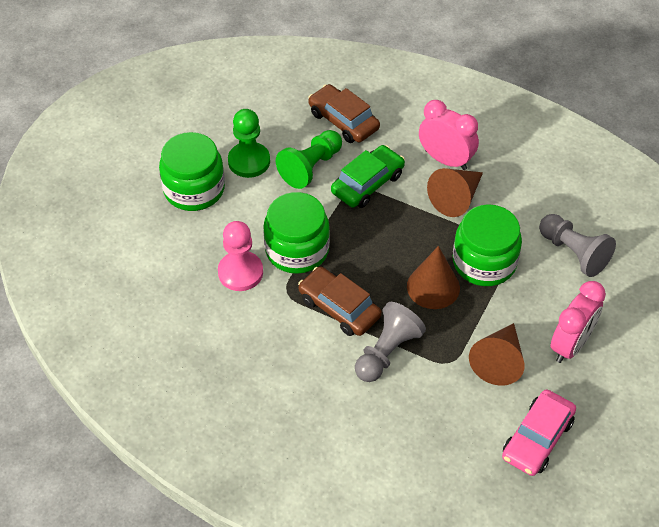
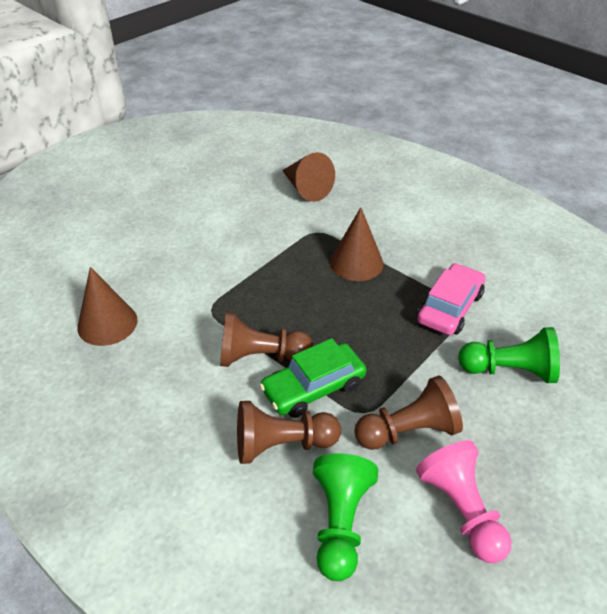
brown car: 2 -> 0
brown pawn: 0 -> 3
green jar: 3 -> 0
grey pawn: 2 -> 0
pink clock: 2 -> 0

